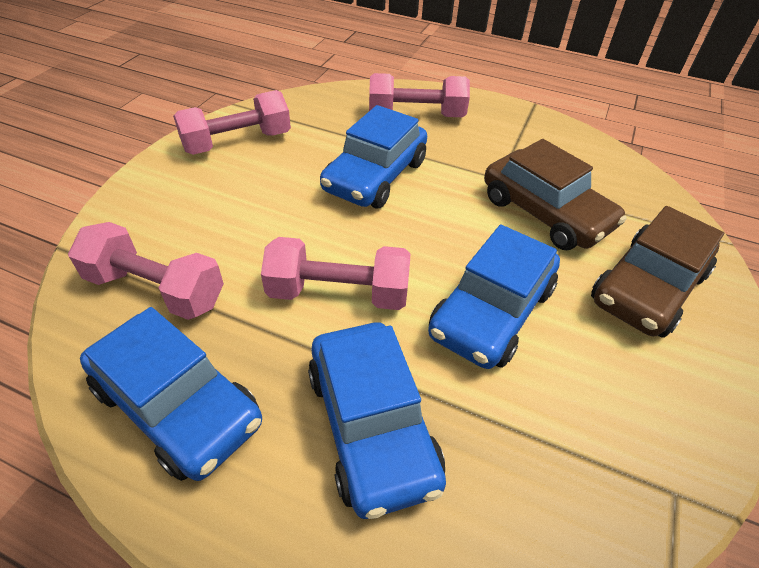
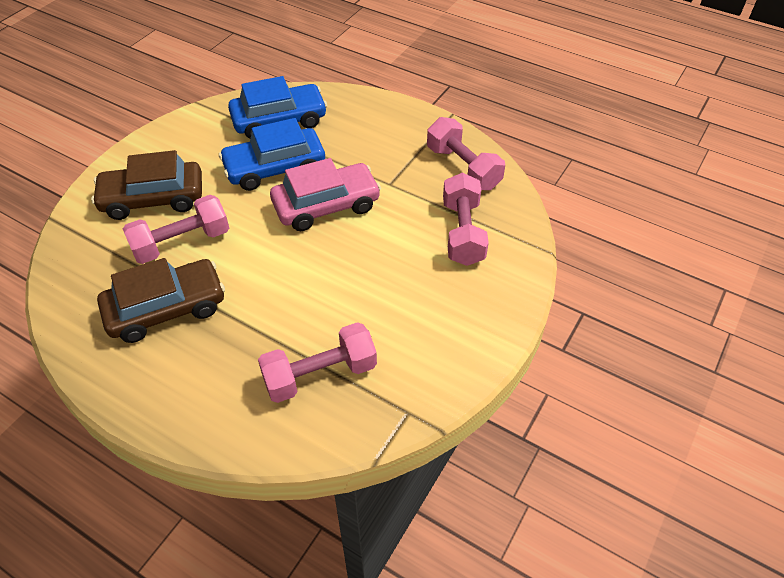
blue car: 4 -> 2
pink car: 0 -> 1

